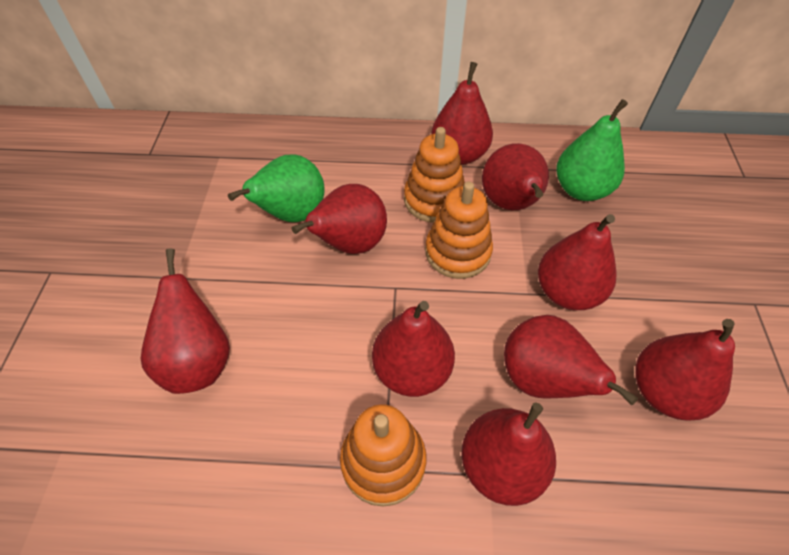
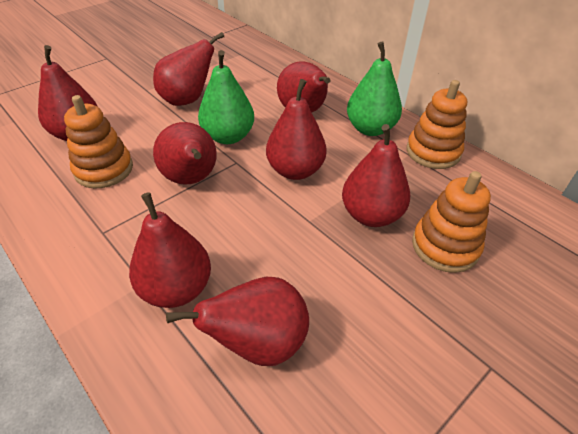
red pear: 9 -> 8

